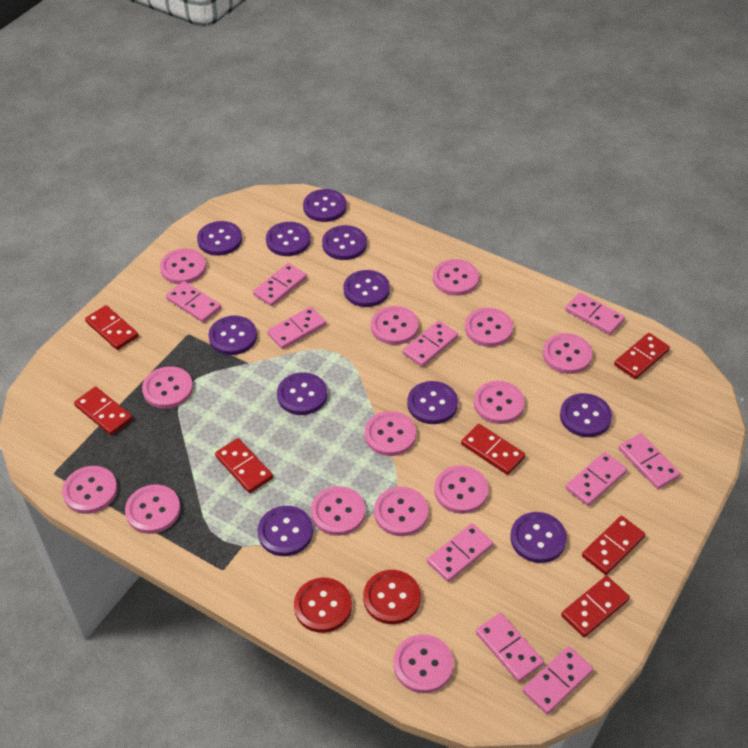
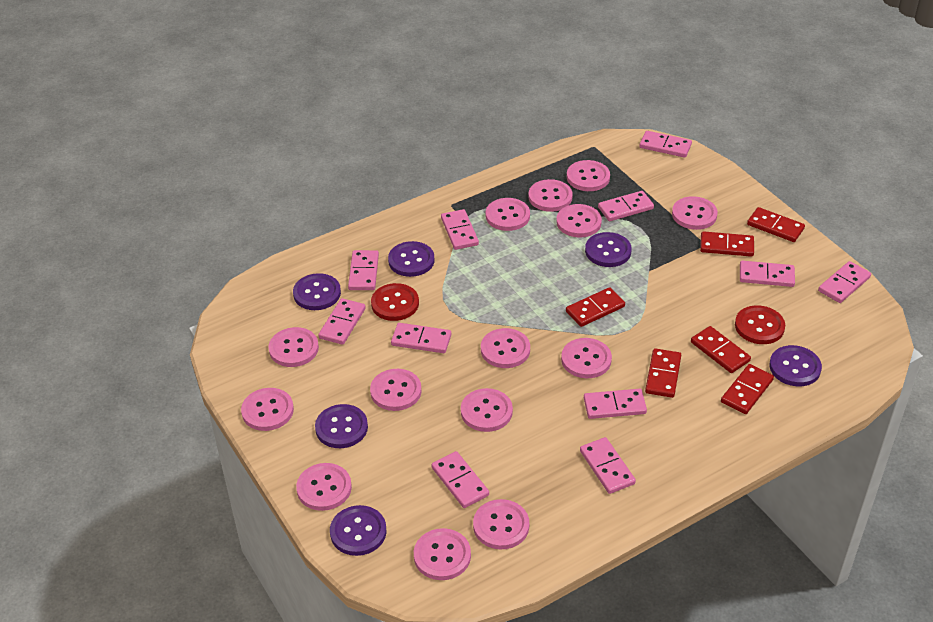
pink domino: 10 -> 11
purple button: 11 -> 6
red domino: 7 -> 6

